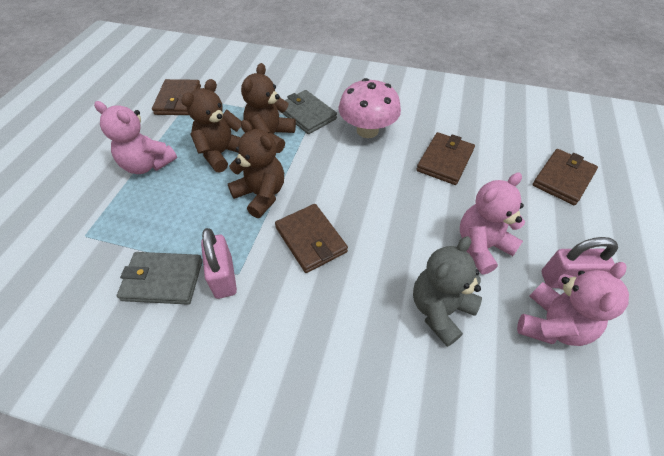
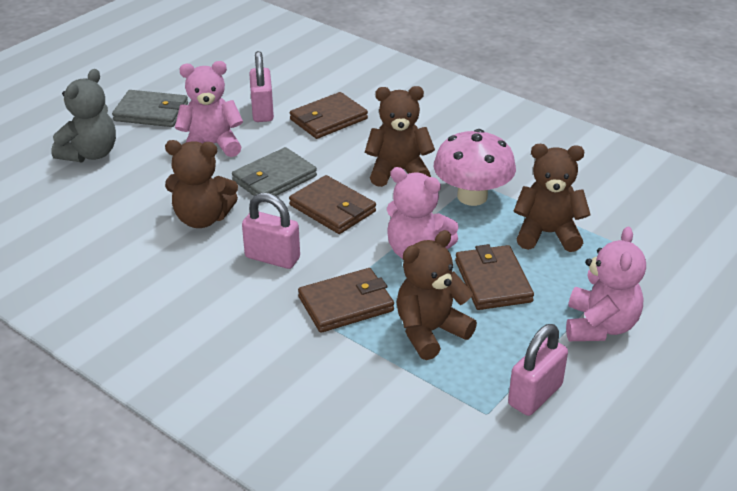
brown teddy bear: 3 -> 4
pink padlock: 2 -> 3

